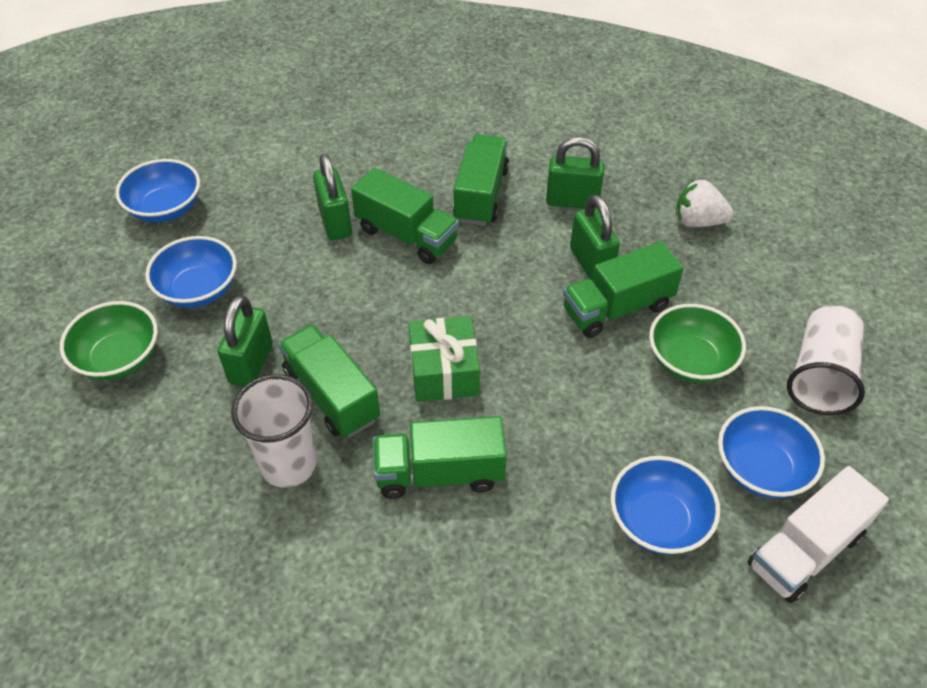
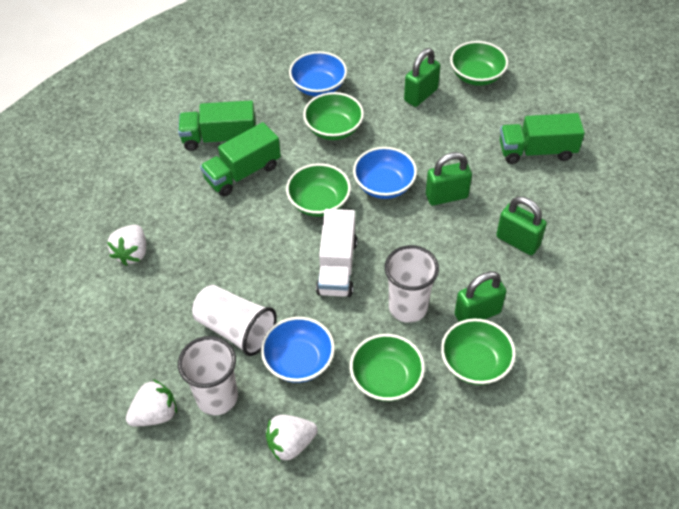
blue bowl: 4 -> 3
green bowl: 2 -> 5
green gift: 1 -> 0
green truck: 5 -> 3
white cup: 2 -> 3
white strawberry: 1 -> 3

